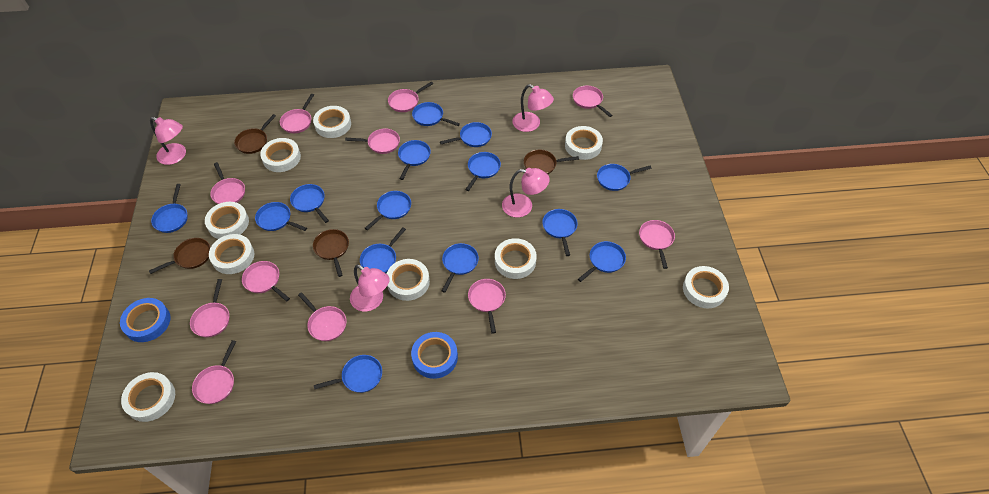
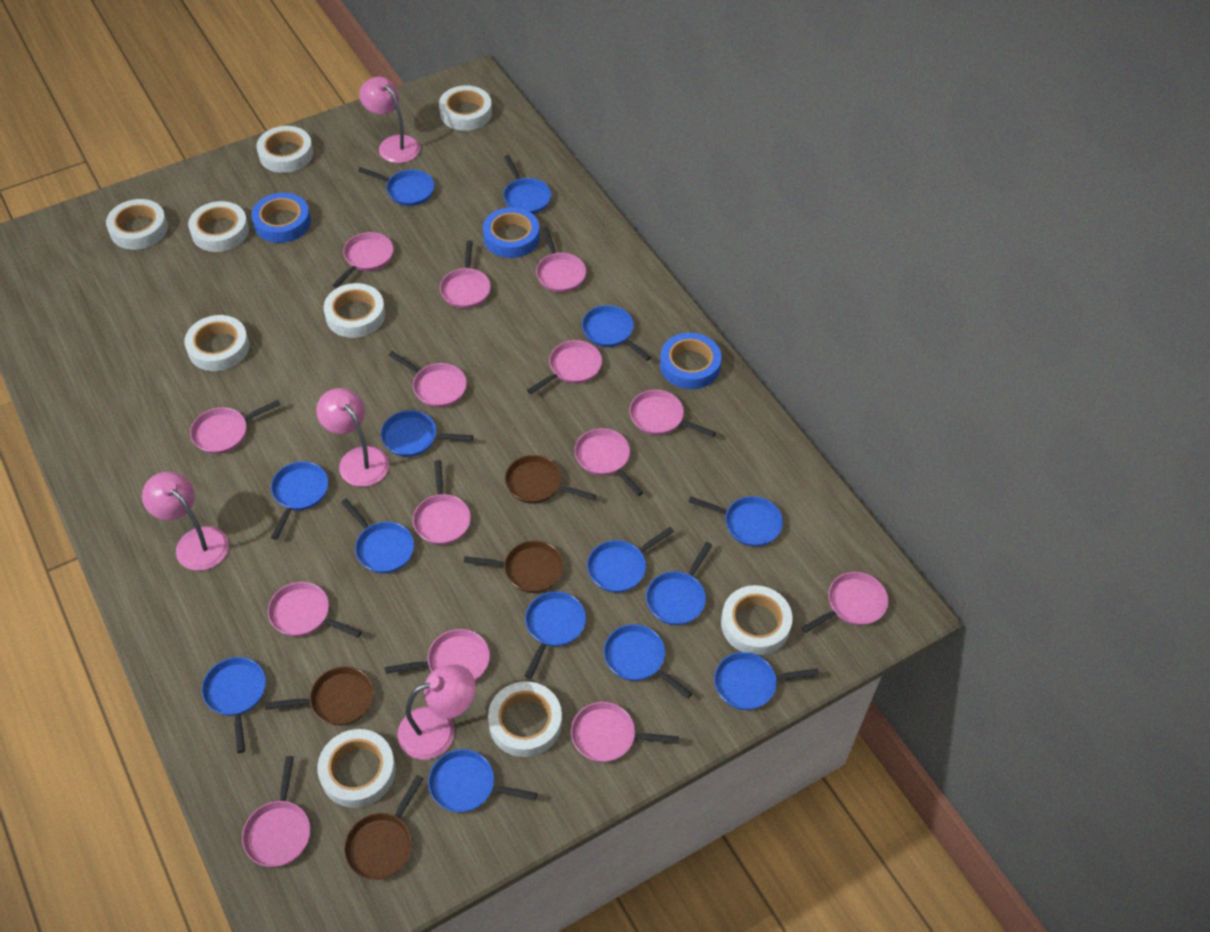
blue tape: 2 -> 3
pink pan: 11 -> 14

